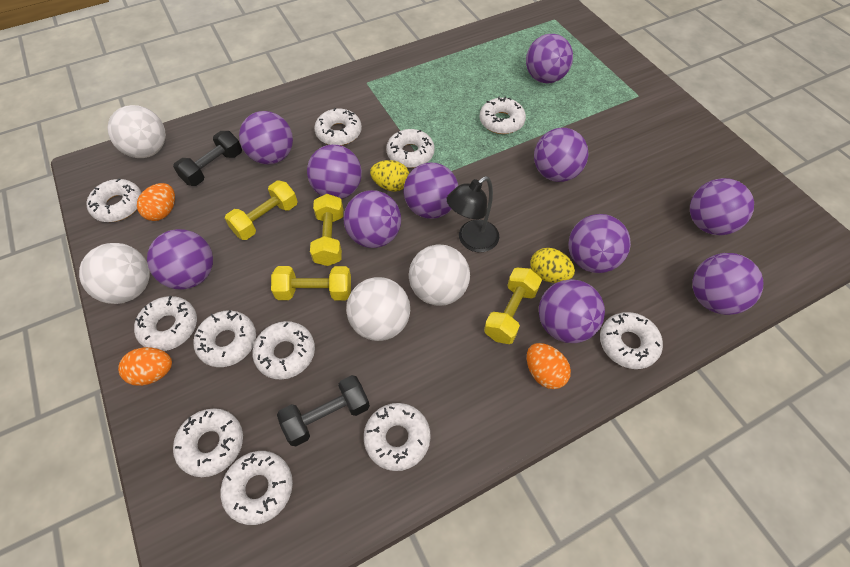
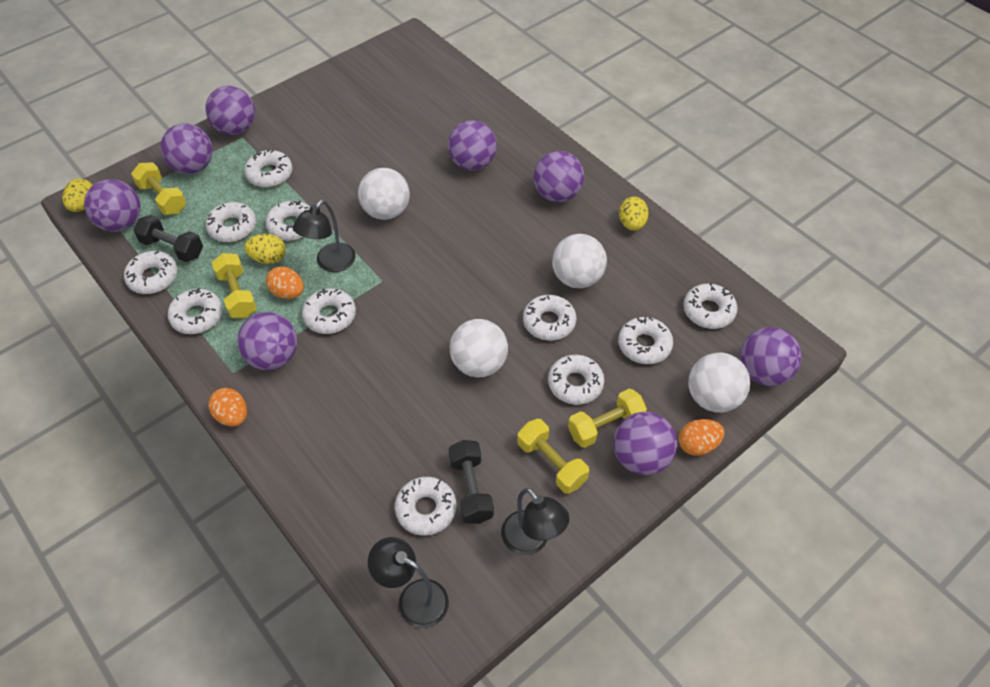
black lamp: 1 -> 3
purple ball: 11 -> 8
yellow egg: 2 -> 3

